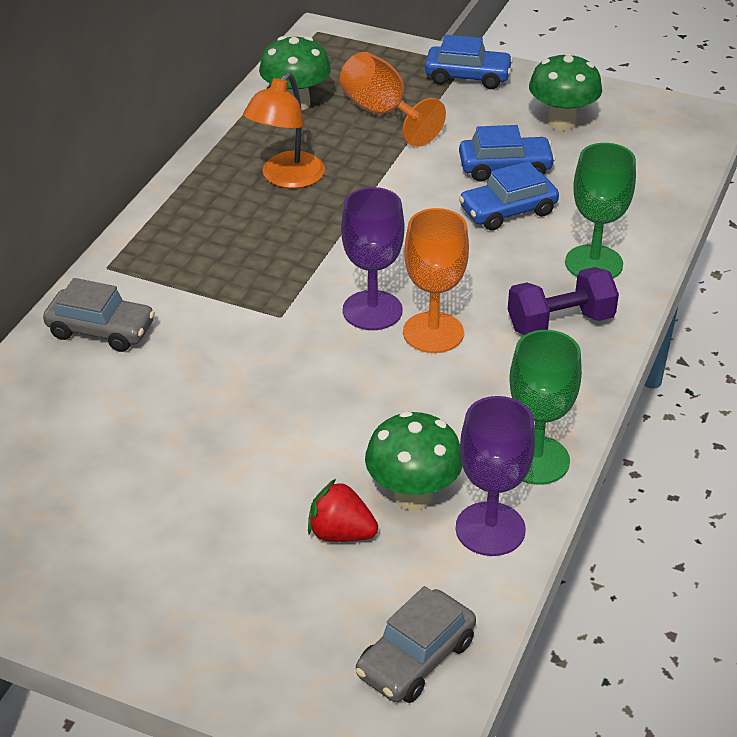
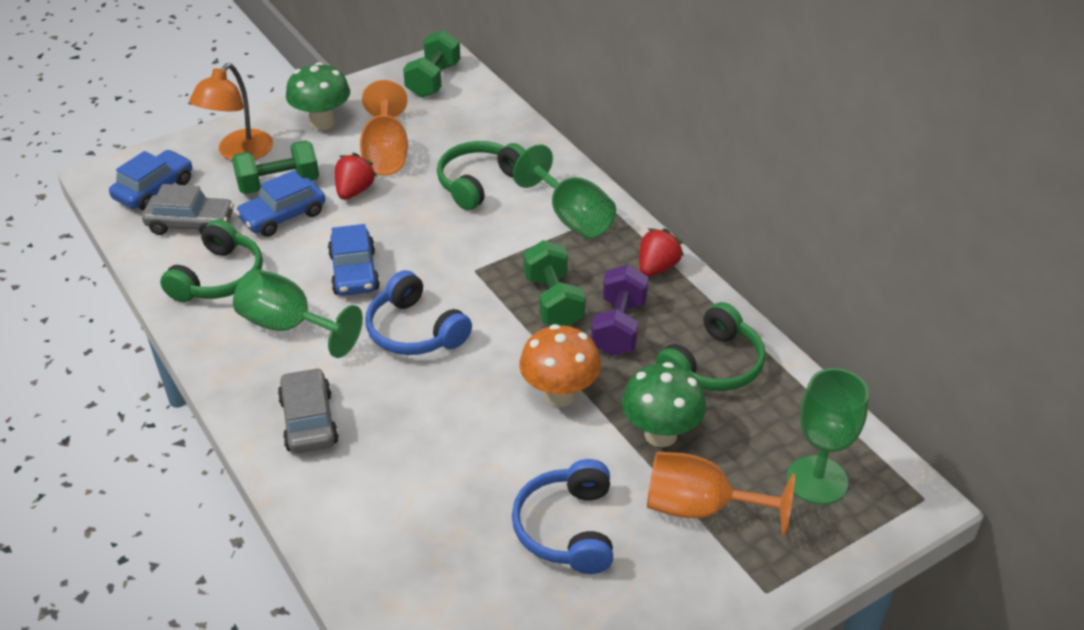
blue headphones: 0 -> 2
green dumbbell: 0 -> 3
green goblet: 2 -> 3
green headphones: 0 -> 3
green mushroom: 3 -> 2
orange mushroom: 0 -> 1
purple goblet: 2 -> 0
red strawberry: 1 -> 2

